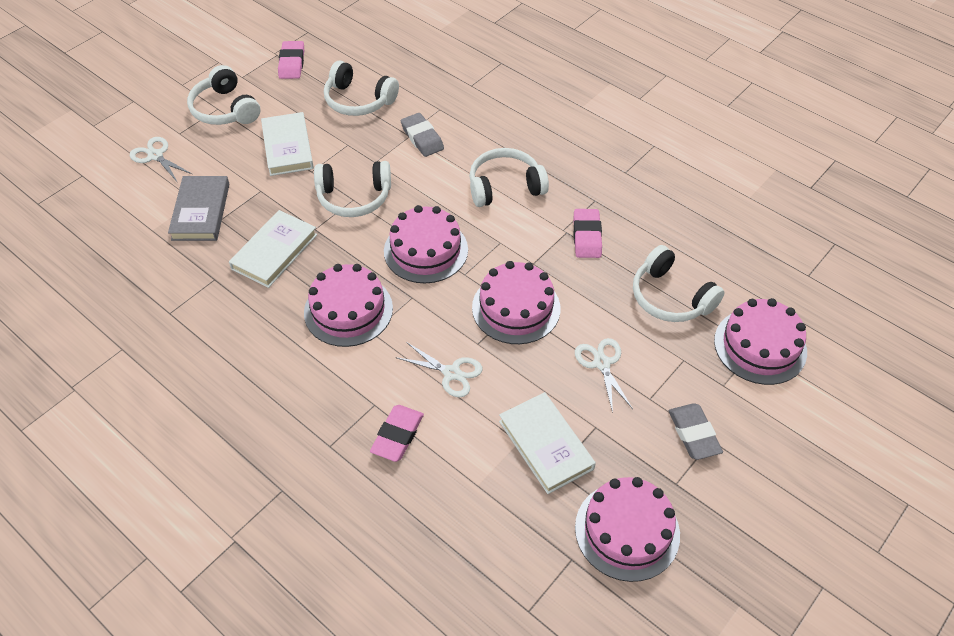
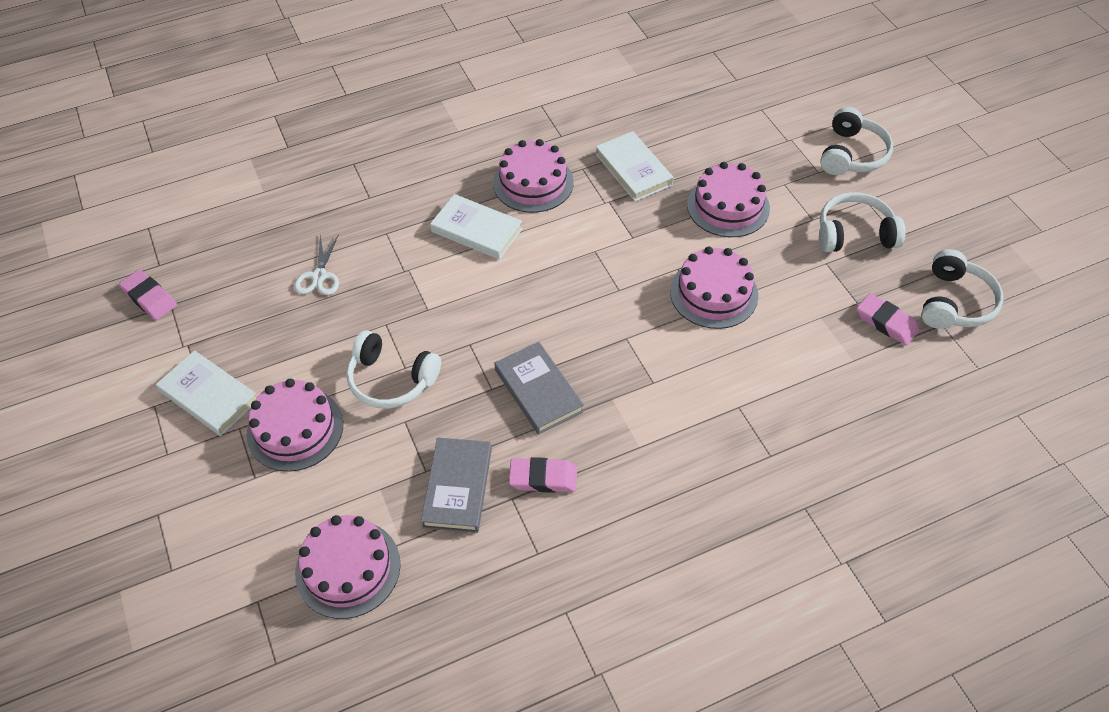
grey book: 1 -> 2
grey eraser: 2 -> 0
white headphones: 5 -> 4
white scissors: 3 -> 1

